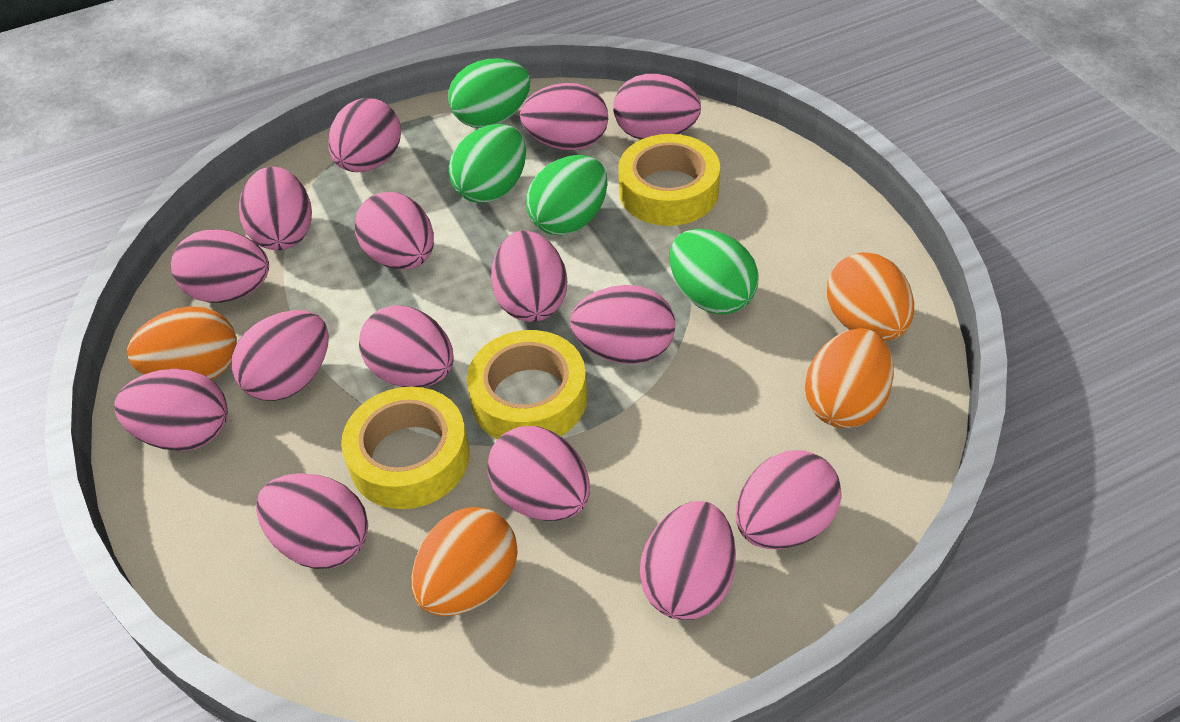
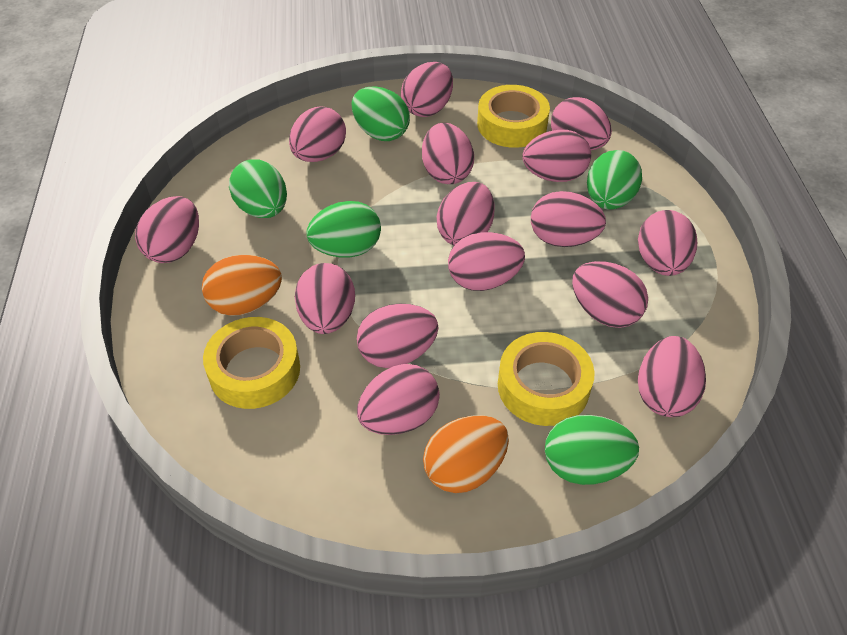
green egg: 4 -> 5
orange egg: 4 -> 2

